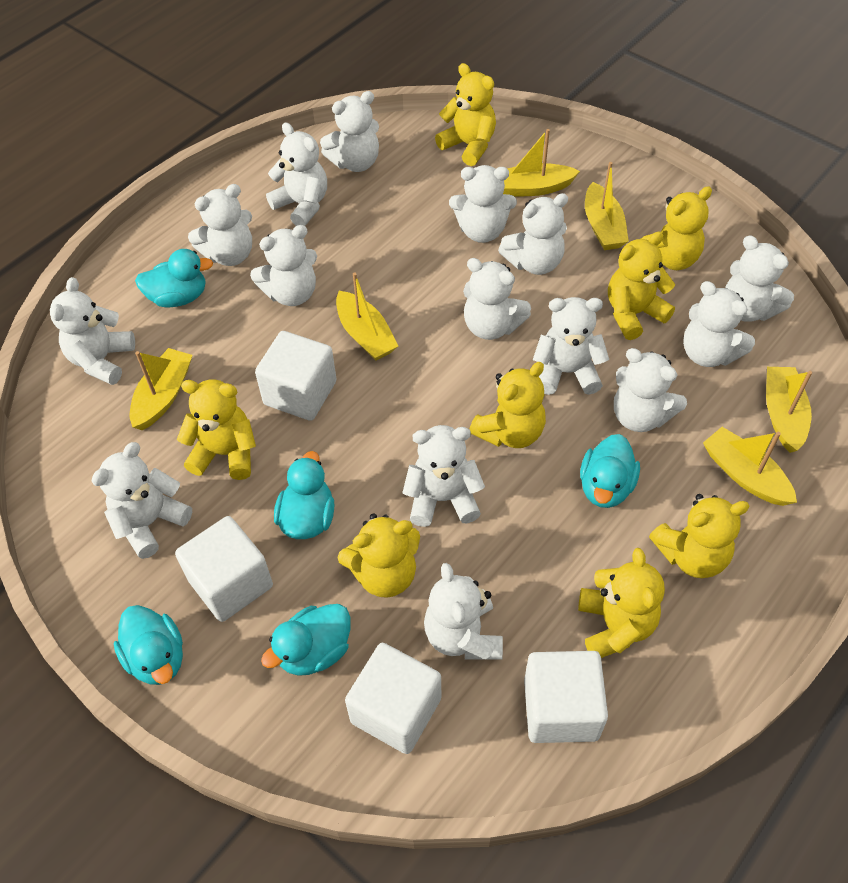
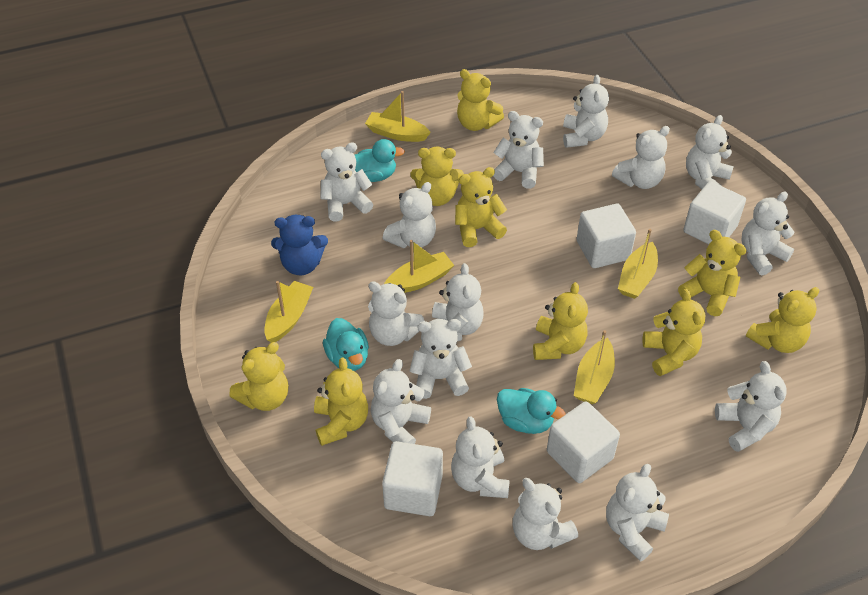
blue teddy bear: 0 -> 1
turquoise duck: 5 -> 3
yellow boat: 6 -> 5
yellow teddy bear: 8 -> 9

